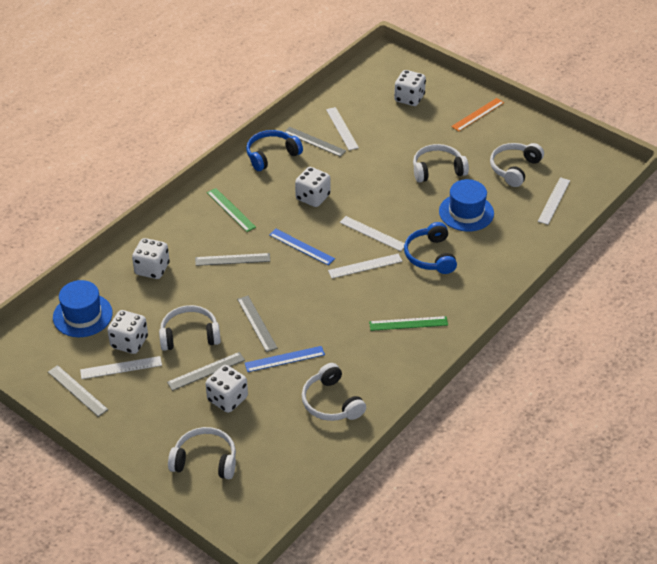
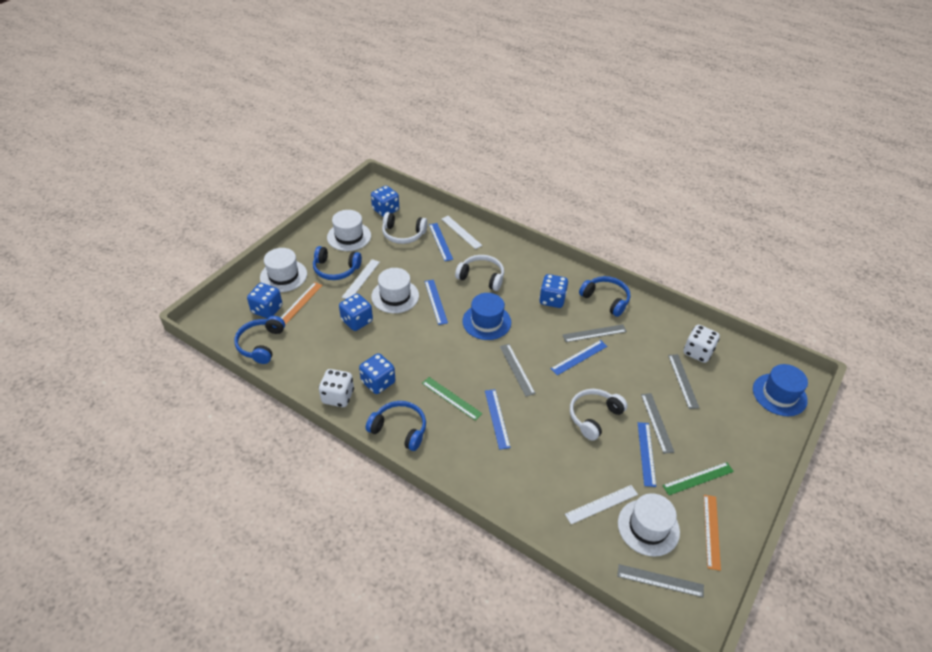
blue dice: 0 -> 5
blue headphones: 2 -> 4
blue ruler: 2 -> 5
orange ruler: 1 -> 2
white dice: 5 -> 2
white hat: 0 -> 4
white headphones: 5 -> 3
white ruler: 5 -> 3

